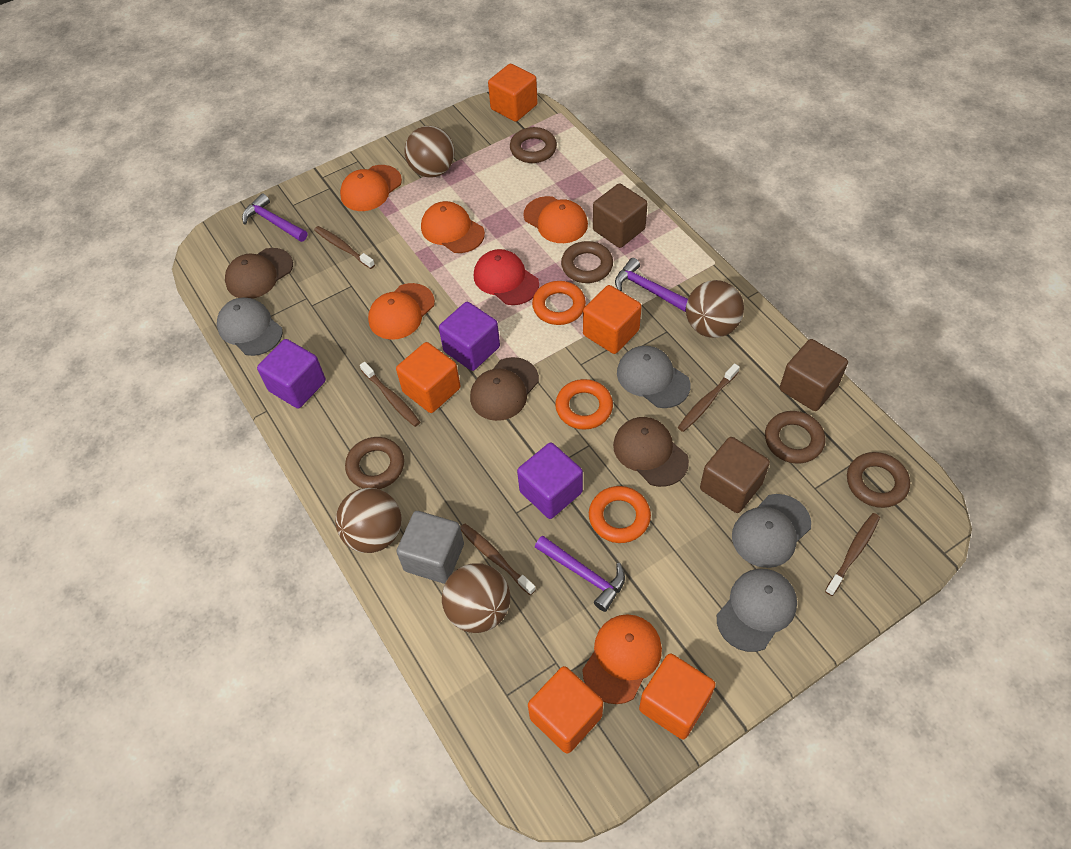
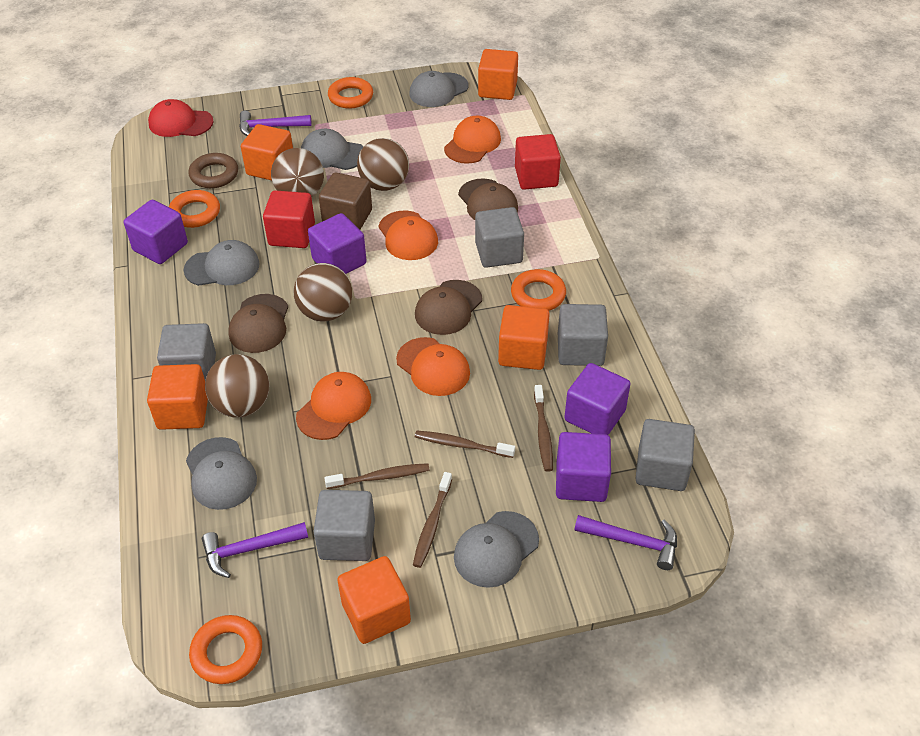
brown cube: 3 -> 1
brown ring: 5 -> 1
brown toothbrush: 5 -> 4
grey cap: 4 -> 5
grey cube: 1 -> 5
orange cap: 5 -> 4
orange ring: 3 -> 4
purple cube: 3 -> 4
red cube: 0 -> 2

